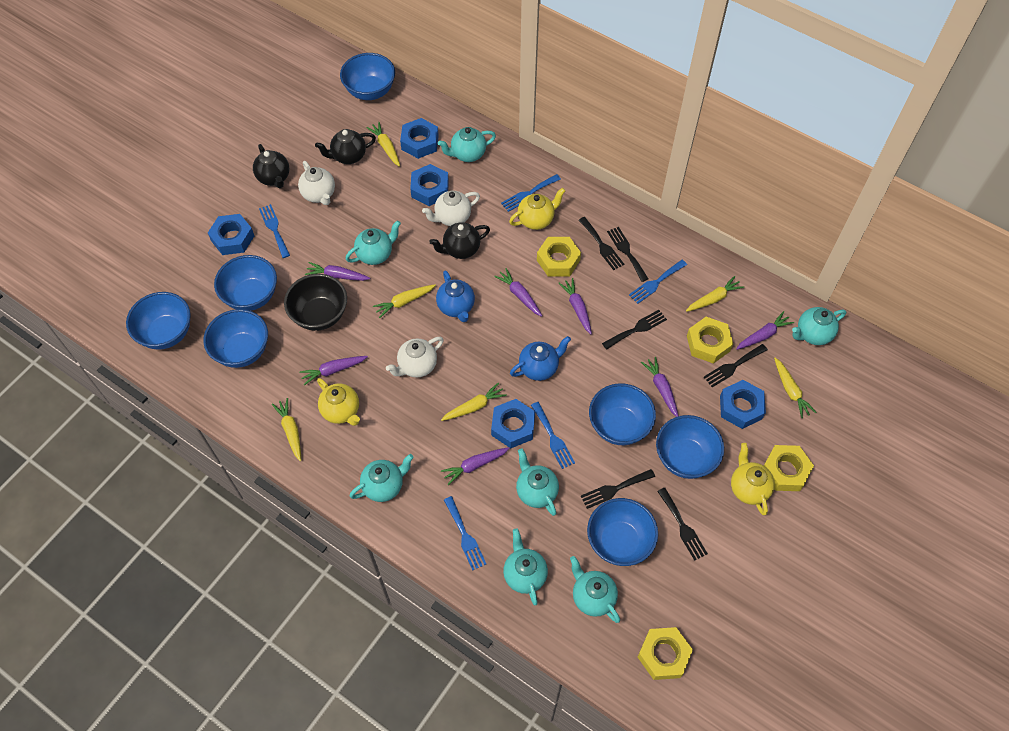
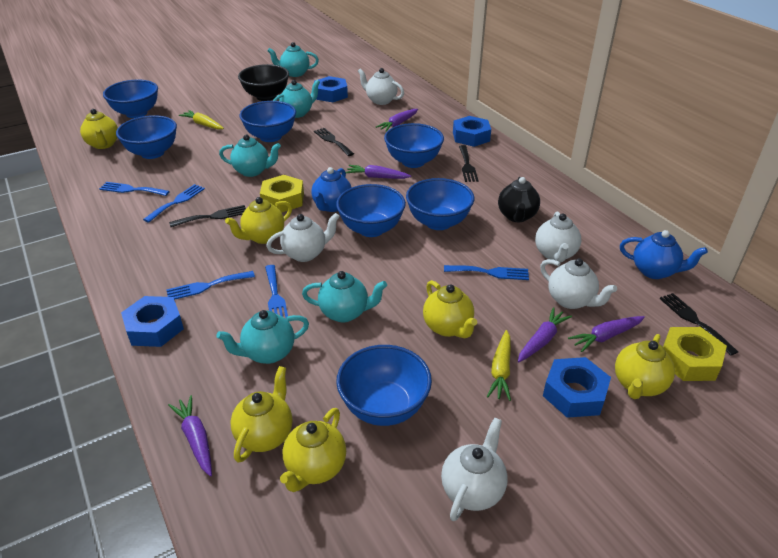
black fork: 6 -> 4
black teapot: 3 -> 1
blue nut: 5 -> 4
purple carrot: 7 -> 5
turquoise teapot: 7 -> 5
white teapot: 3 -> 5
yellow carrot: 6 -> 2
yellow nut: 4 -> 2
yellow teapot: 3 -> 6

